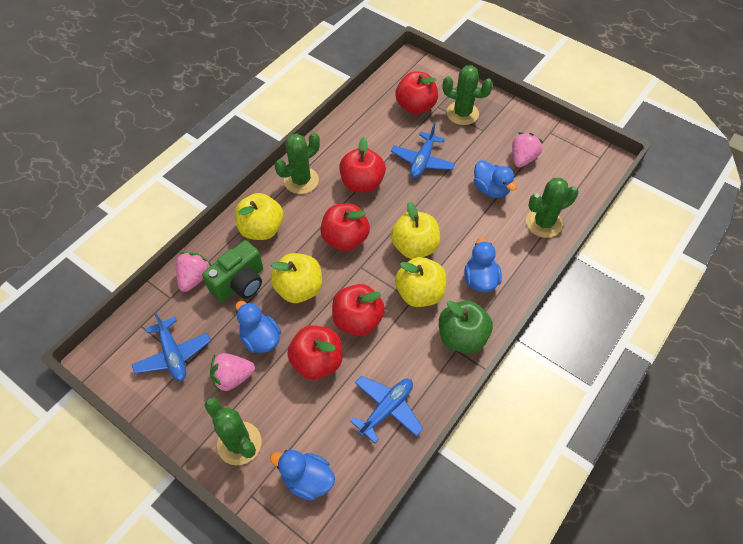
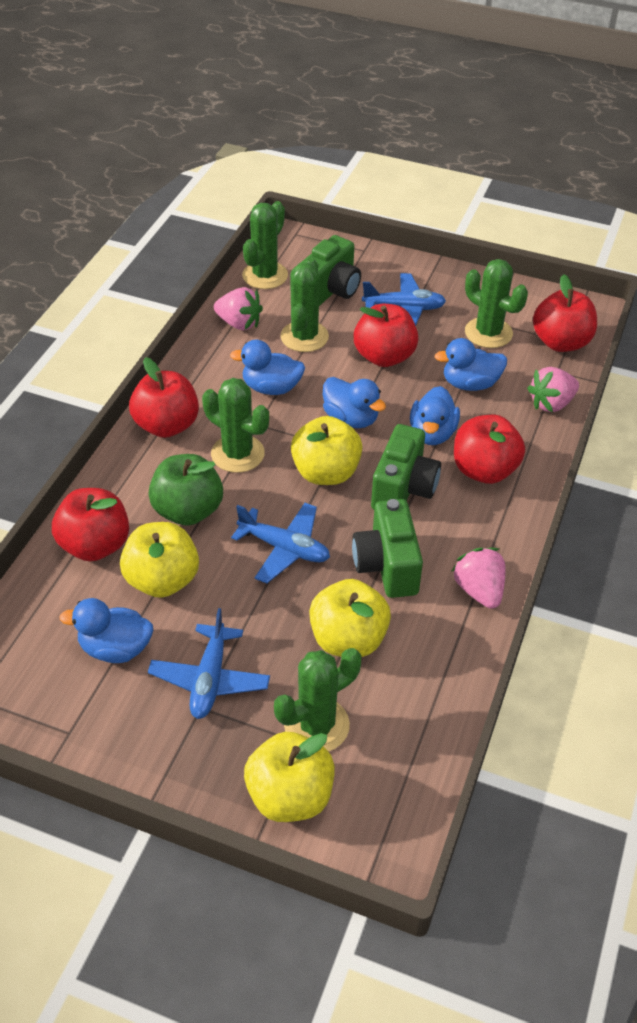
blue duck: 4 -> 5
green cactus: 4 -> 5
green camera: 1 -> 3

